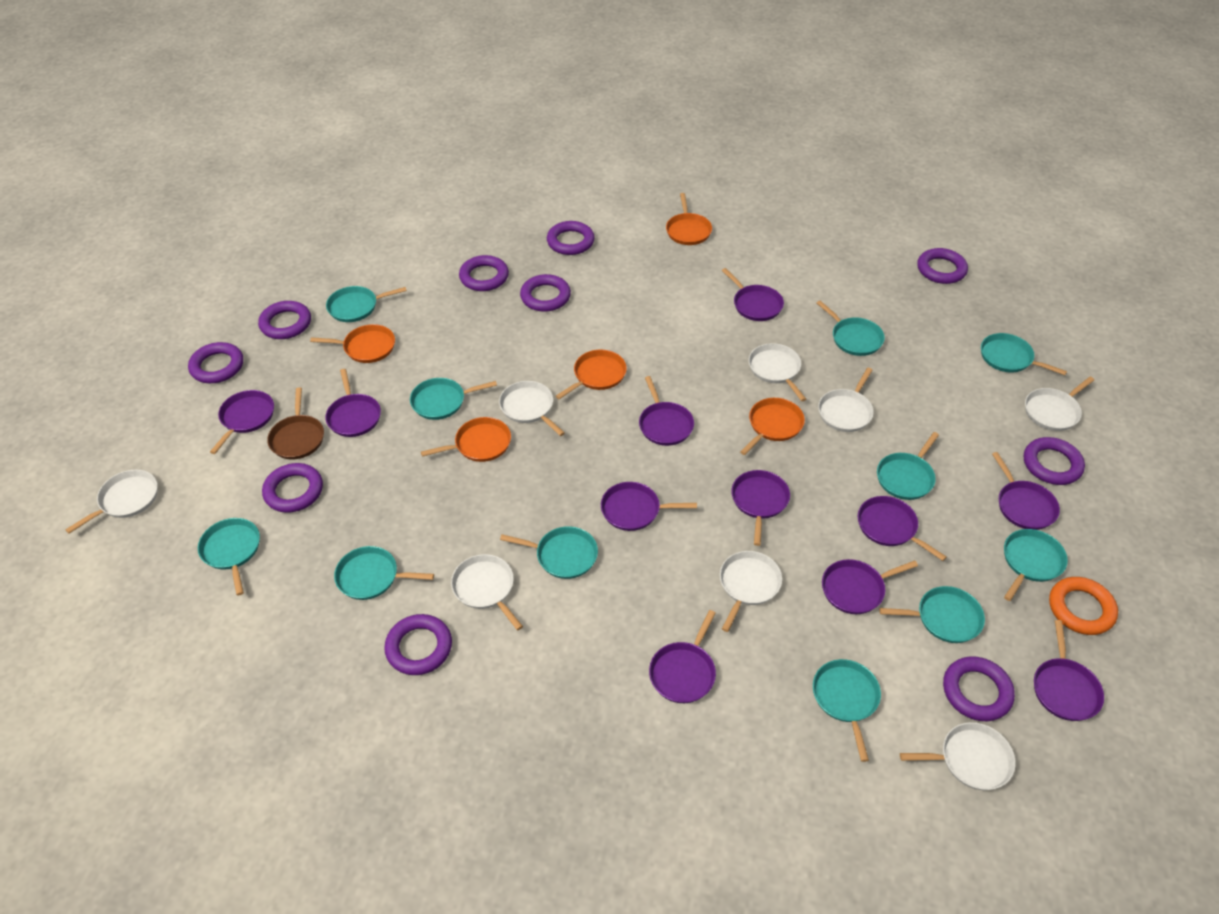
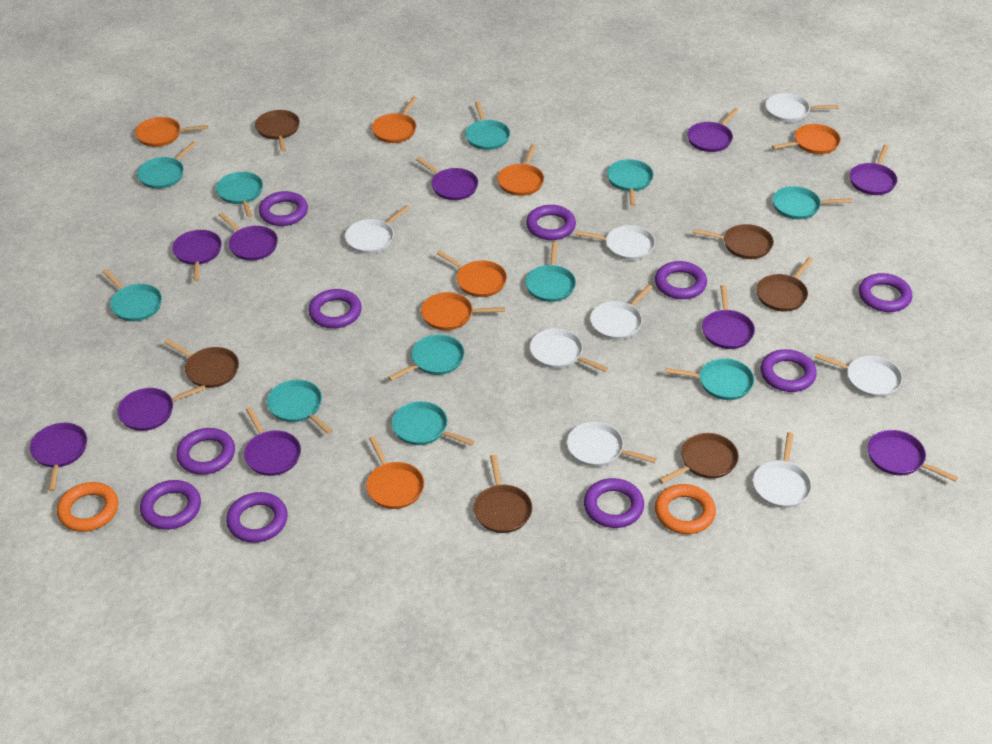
brown pan: 1 -> 6
orange pan: 5 -> 7
orange ring: 1 -> 2
purple pan: 11 -> 10

